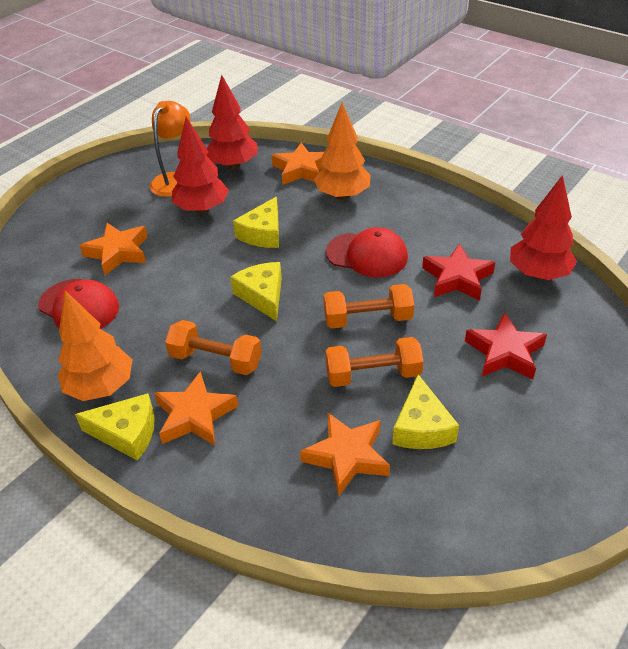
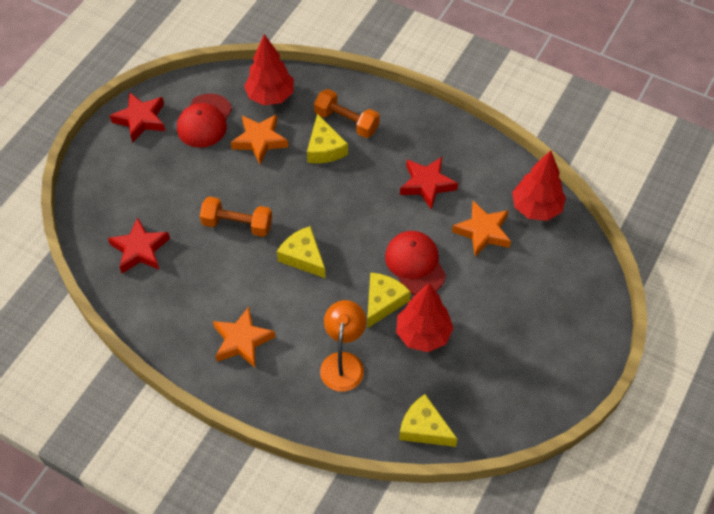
orange dumbbell: 3 -> 2
orange star: 4 -> 3
orange tree: 2 -> 0
red star: 2 -> 3

